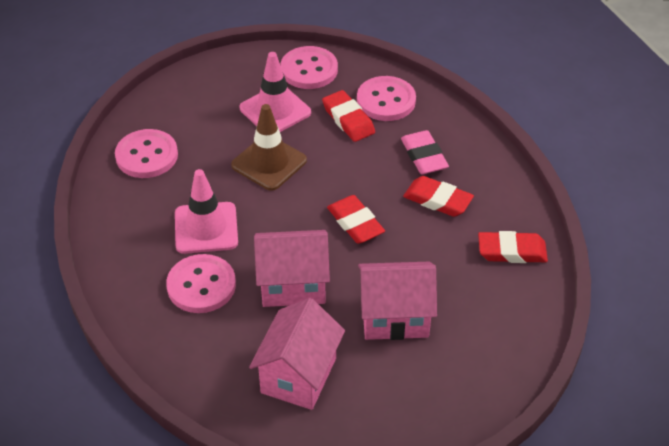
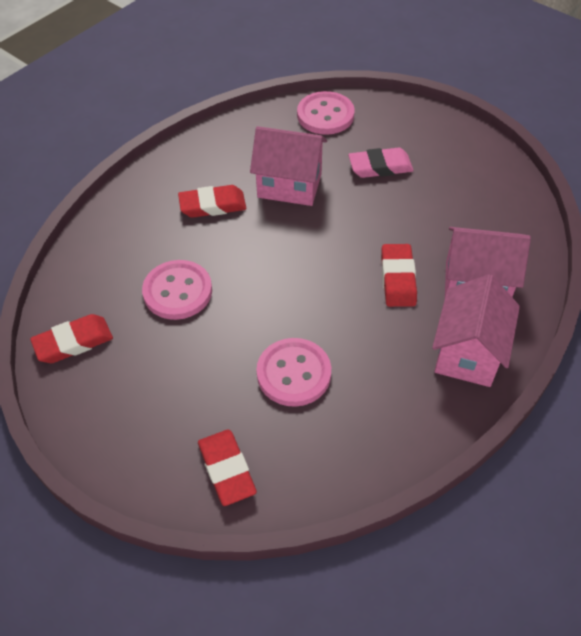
brown traffic cone: 1 -> 0
pink button: 4 -> 3
pink traffic cone: 2 -> 0

